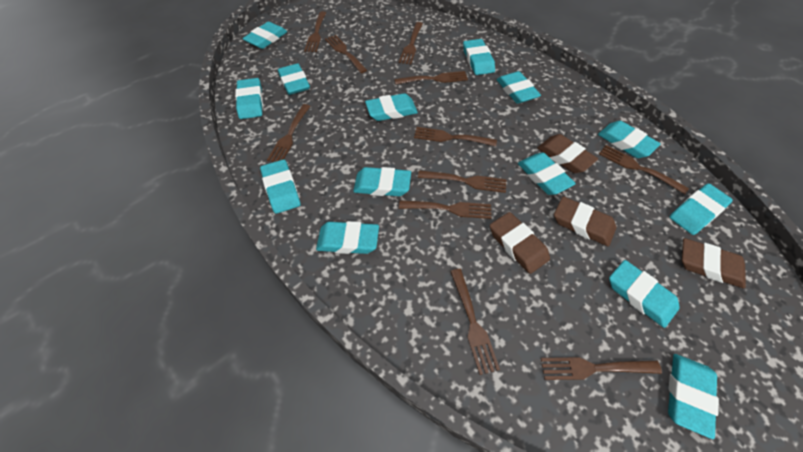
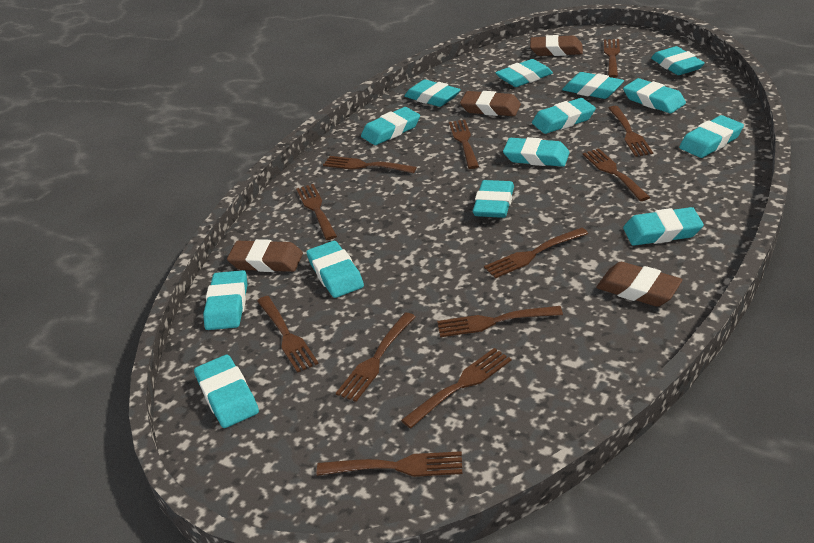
brown fork: 11 -> 12

